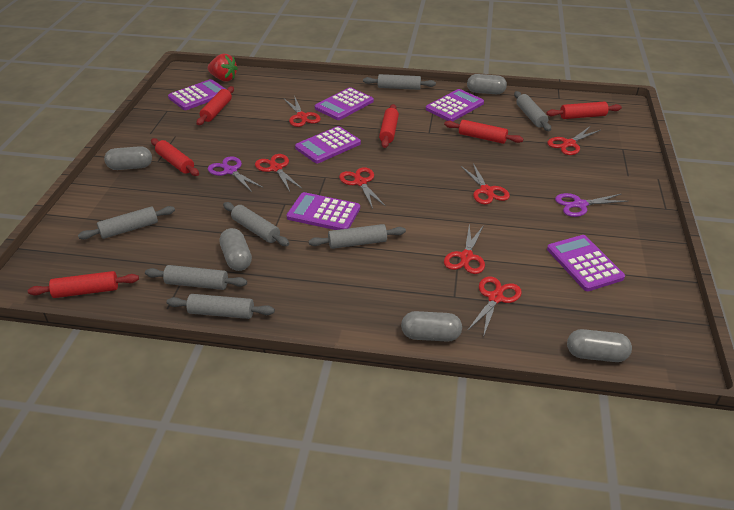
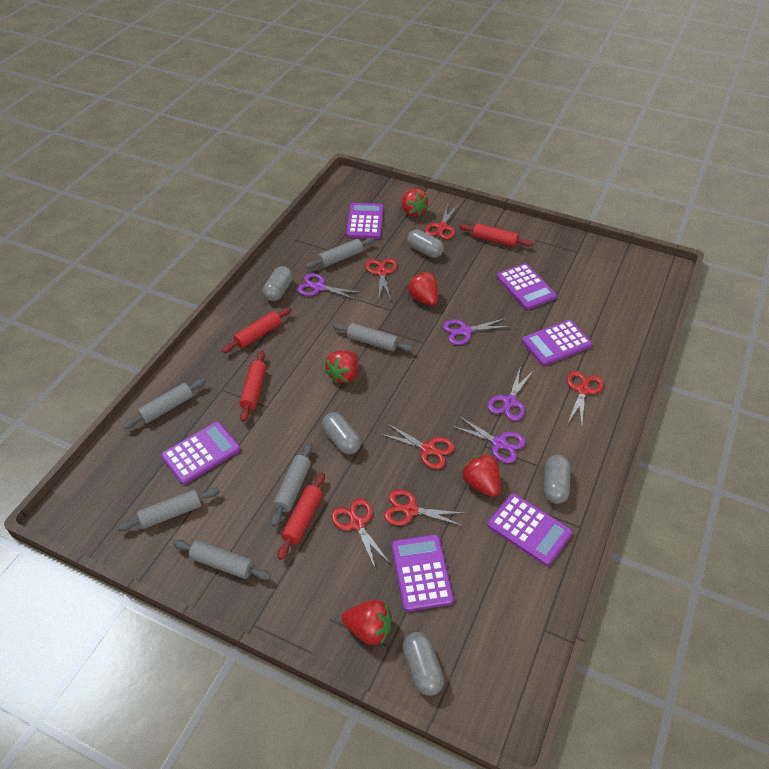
grey rolling pin: 7 -> 6
purple scissors: 2 -> 4
red rolling pin: 6 -> 4
red scissors: 7 -> 6
red strawberry: 1 -> 5

